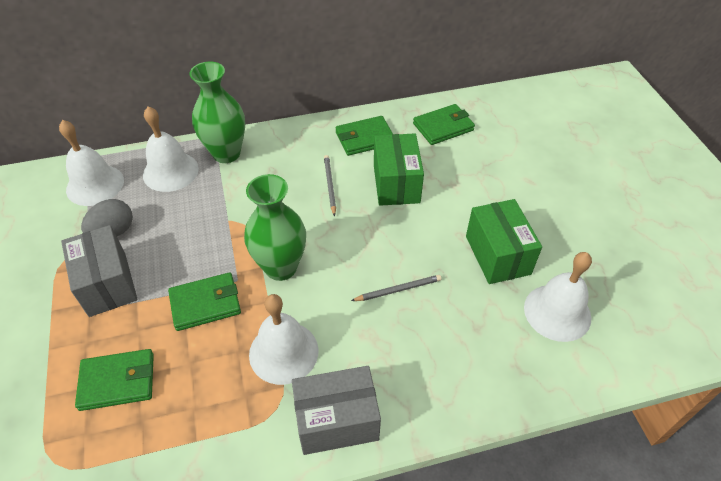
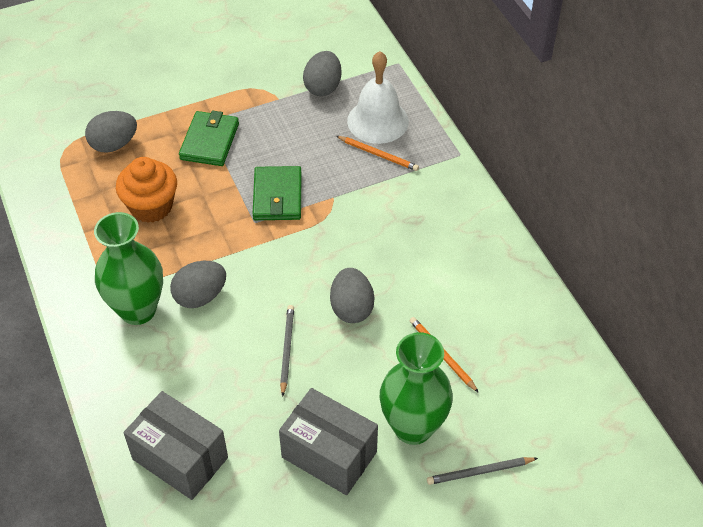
green box: 2 -> 0
green wallet: 4 -> 2
grey egg: 1 -> 4
orange cupcake: 0 -> 1
orange pencil: 0 -> 2
white bell: 4 -> 1

